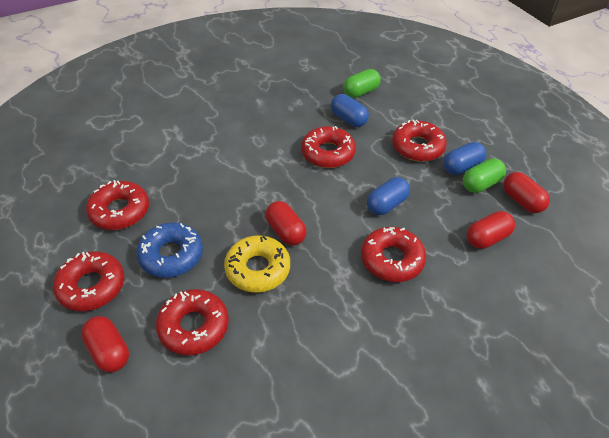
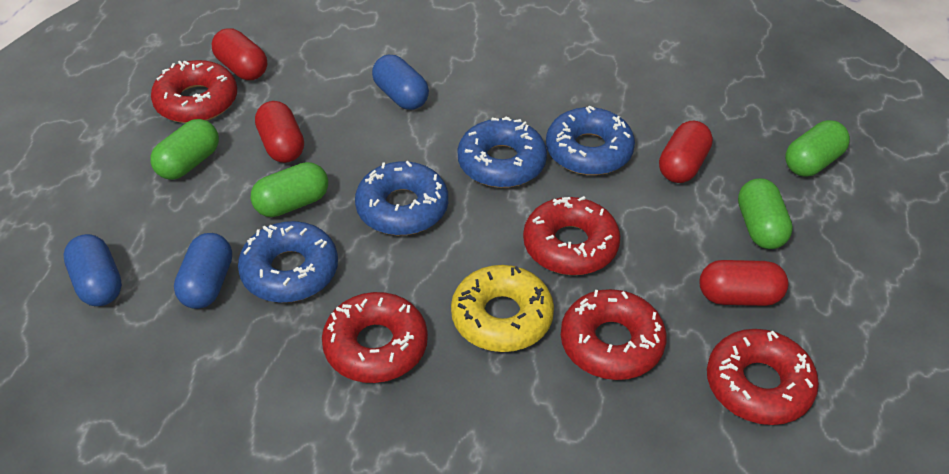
blue donut: 1 -> 4
green capsule: 2 -> 4
red donut: 6 -> 5

